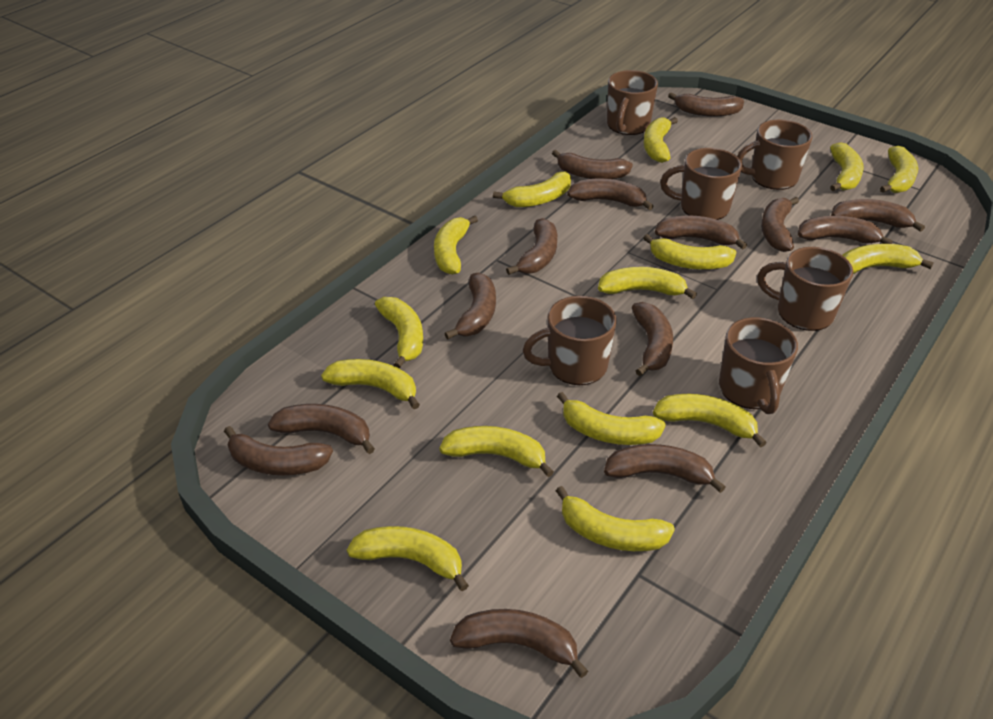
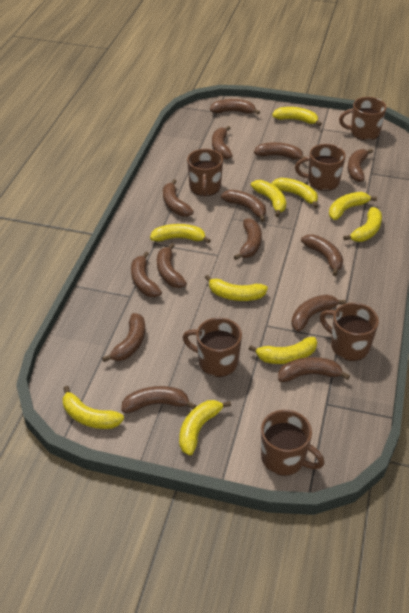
yellow banana: 15 -> 10

